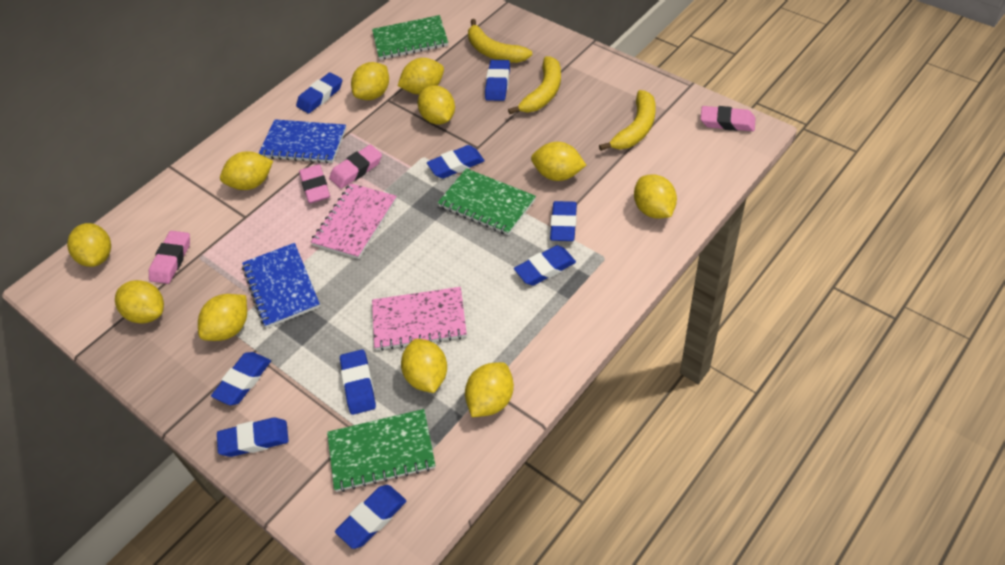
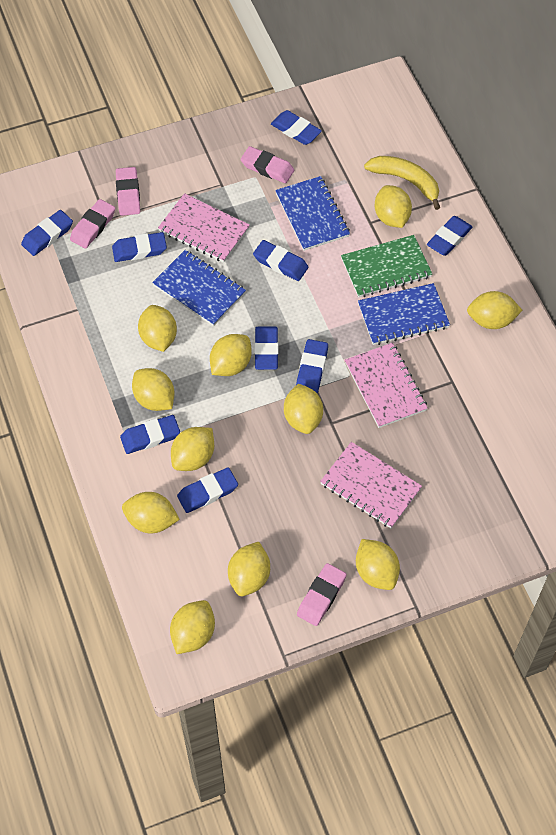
blue notebook: 2 -> 3
green notebook: 3 -> 1
pink notebook: 2 -> 3
yellow banana: 3 -> 1

